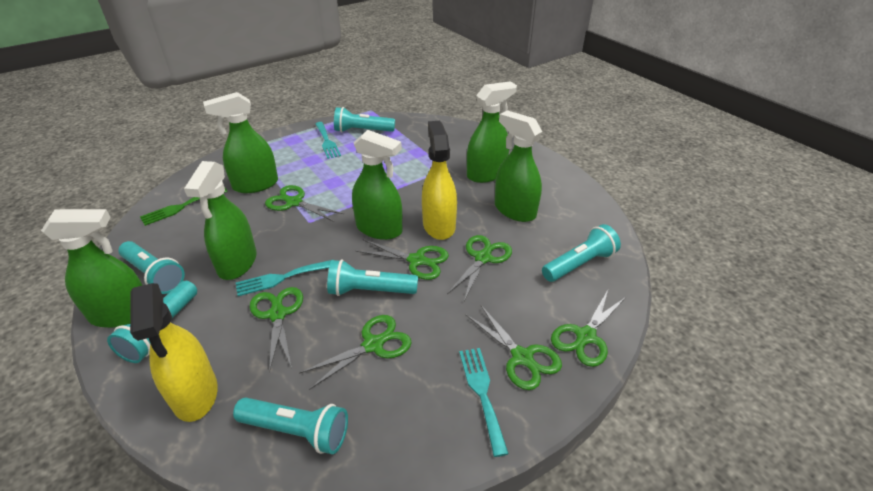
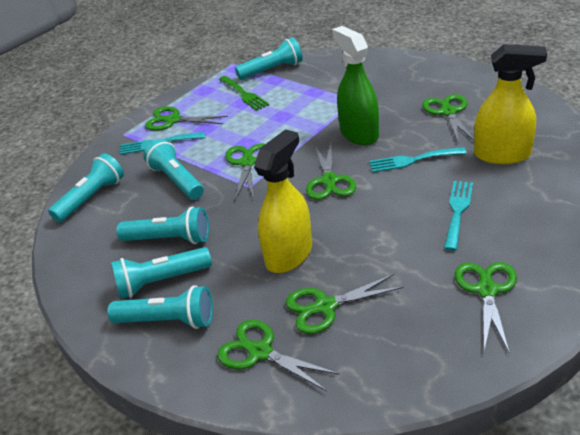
green spray bottle: 6 -> 1

